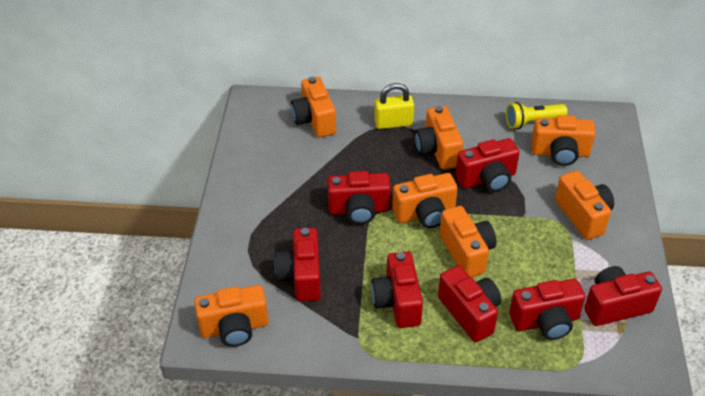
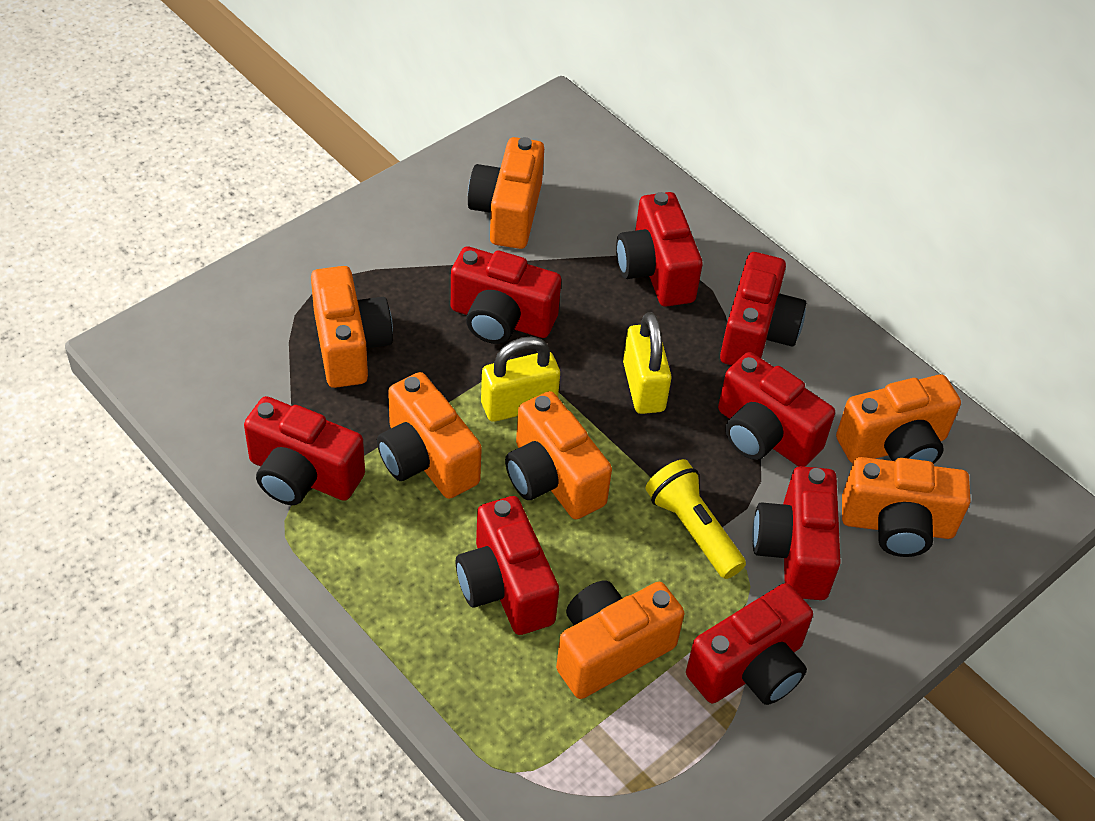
red camera: 7 -> 8
yellow padlock: 1 -> 2

